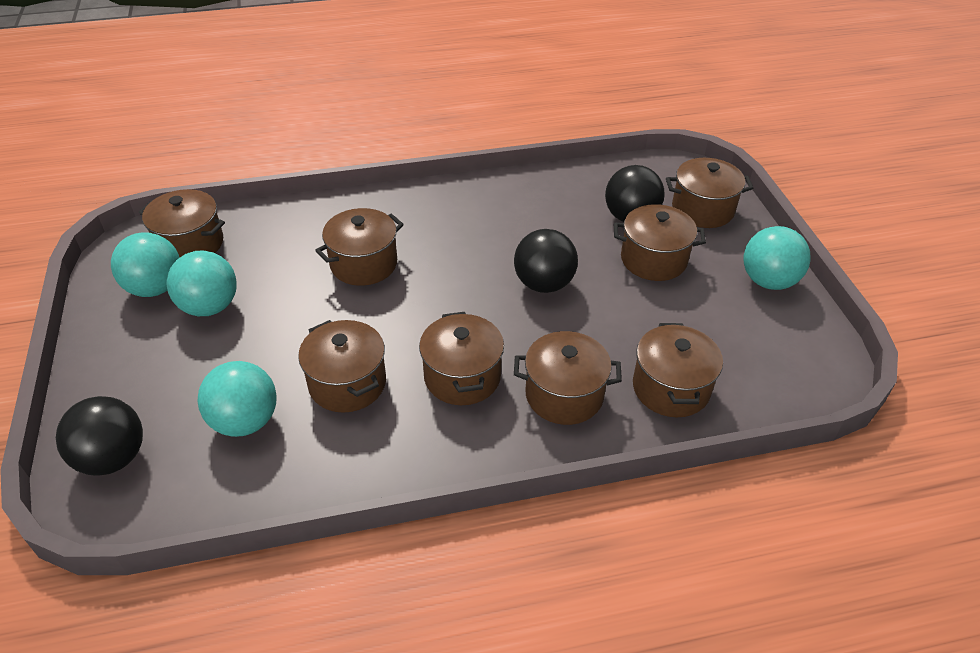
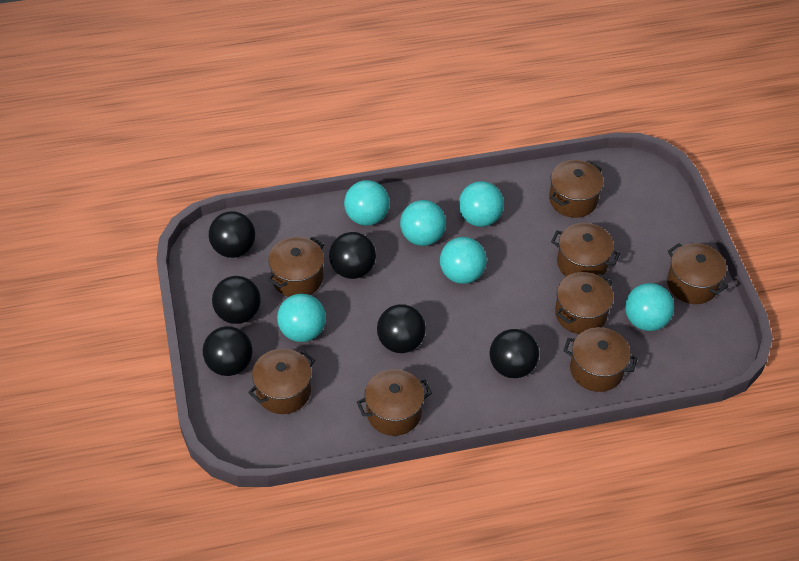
black ball: 3 -> 6
turquoise ball: 4 -> 6

